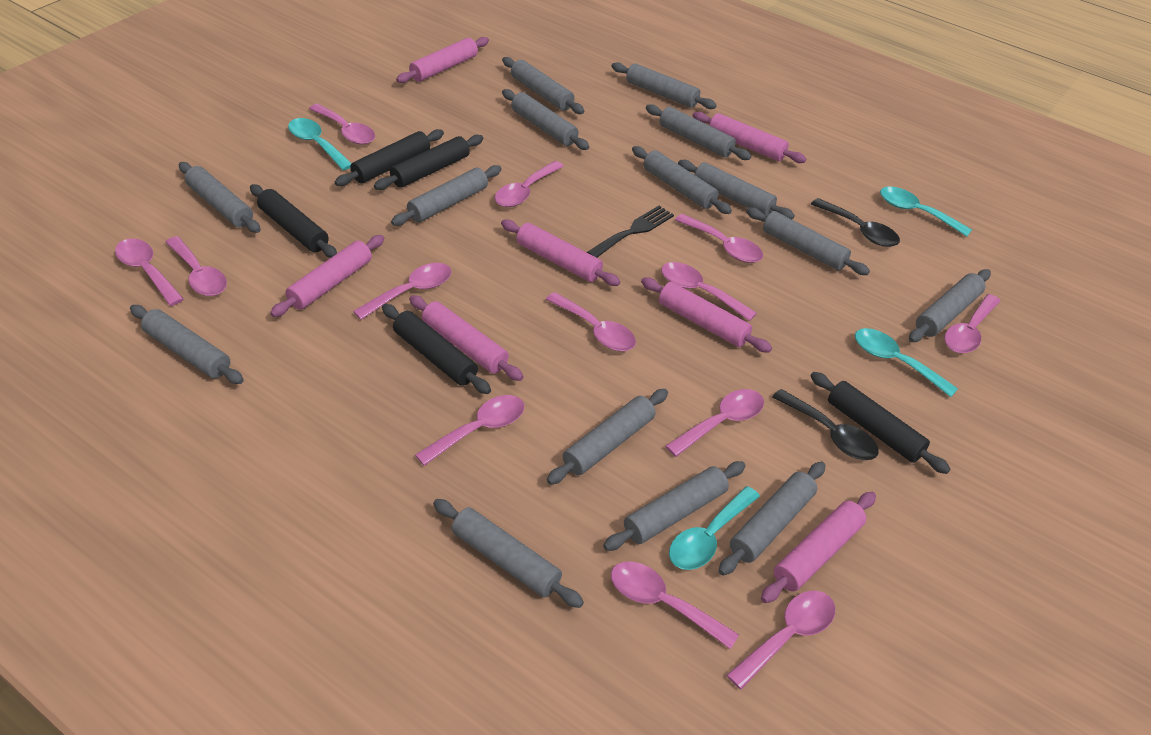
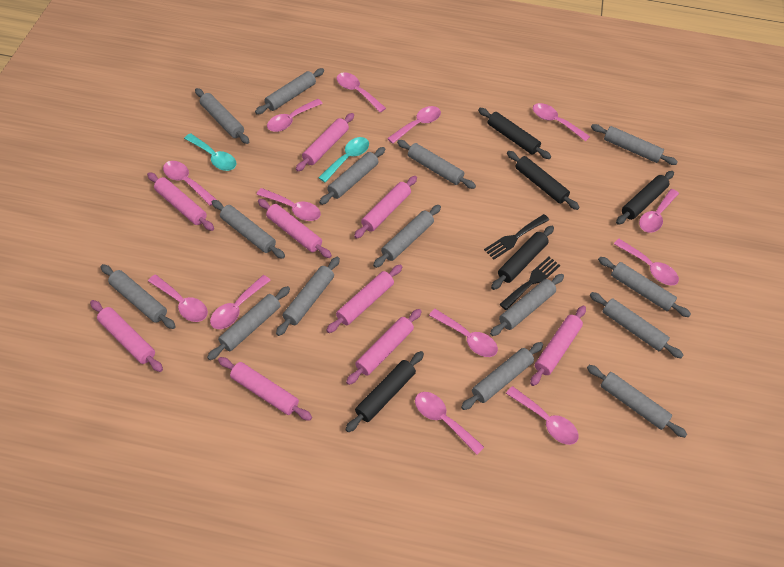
black fork: 1 -> 2
black spoon: 2 -> 0
pink rolling pin: 7 -> 9
turquoise spoon: 4 -> 2

